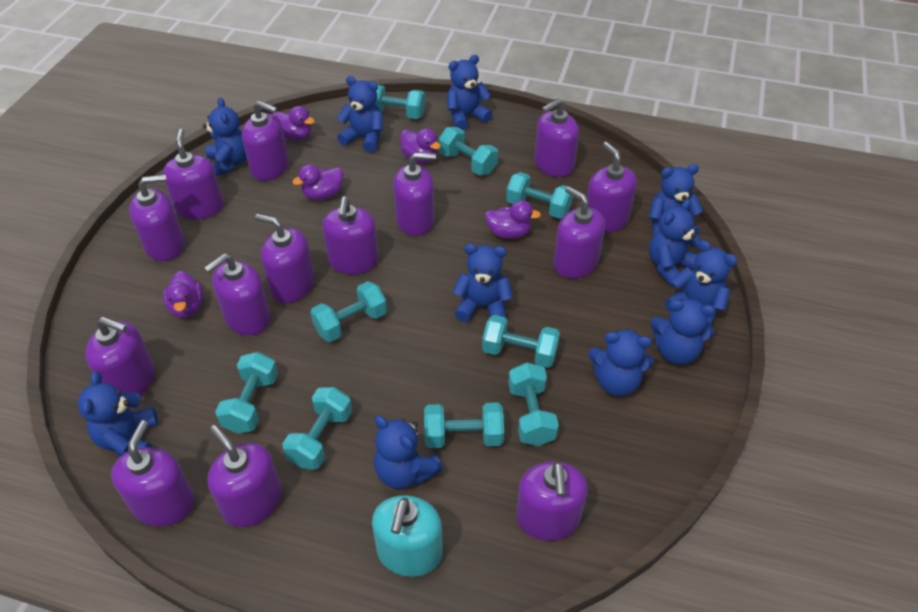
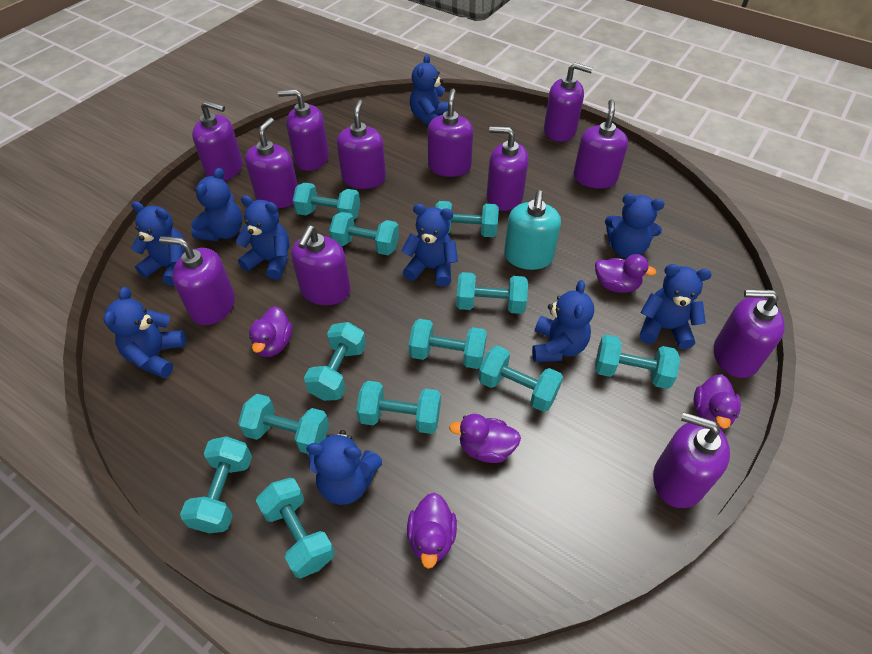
blue teddy bear: 11 -> 10
purple soap dispenser: 14 -> 12
turquoise dumbbell: 9 -> 12

